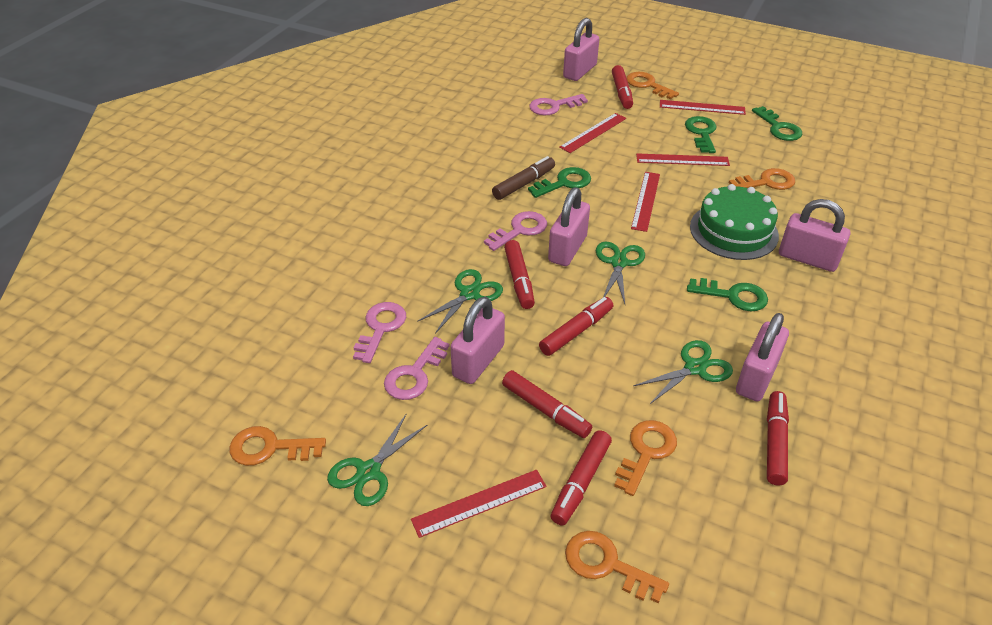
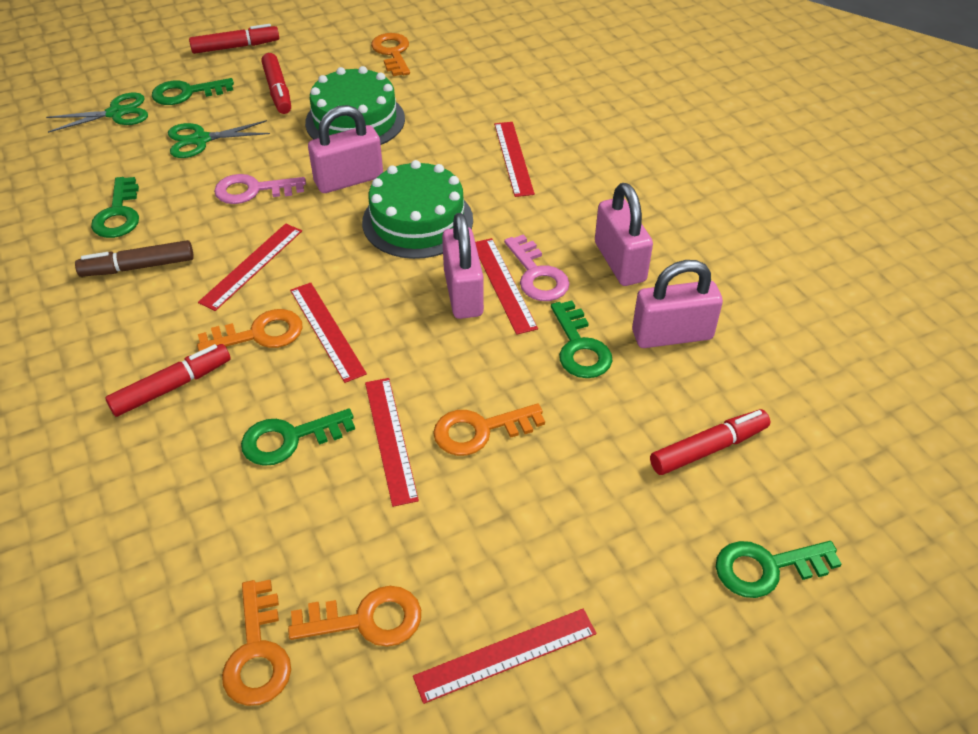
green cake: 1 -> 2
green key: 4 -> 5
green scissors: 4 -> 2
pink key: 4 -> 2
pink padlock: 5 -> 4
red marker: 6 -> 4
red ruler: 5 -> 6

